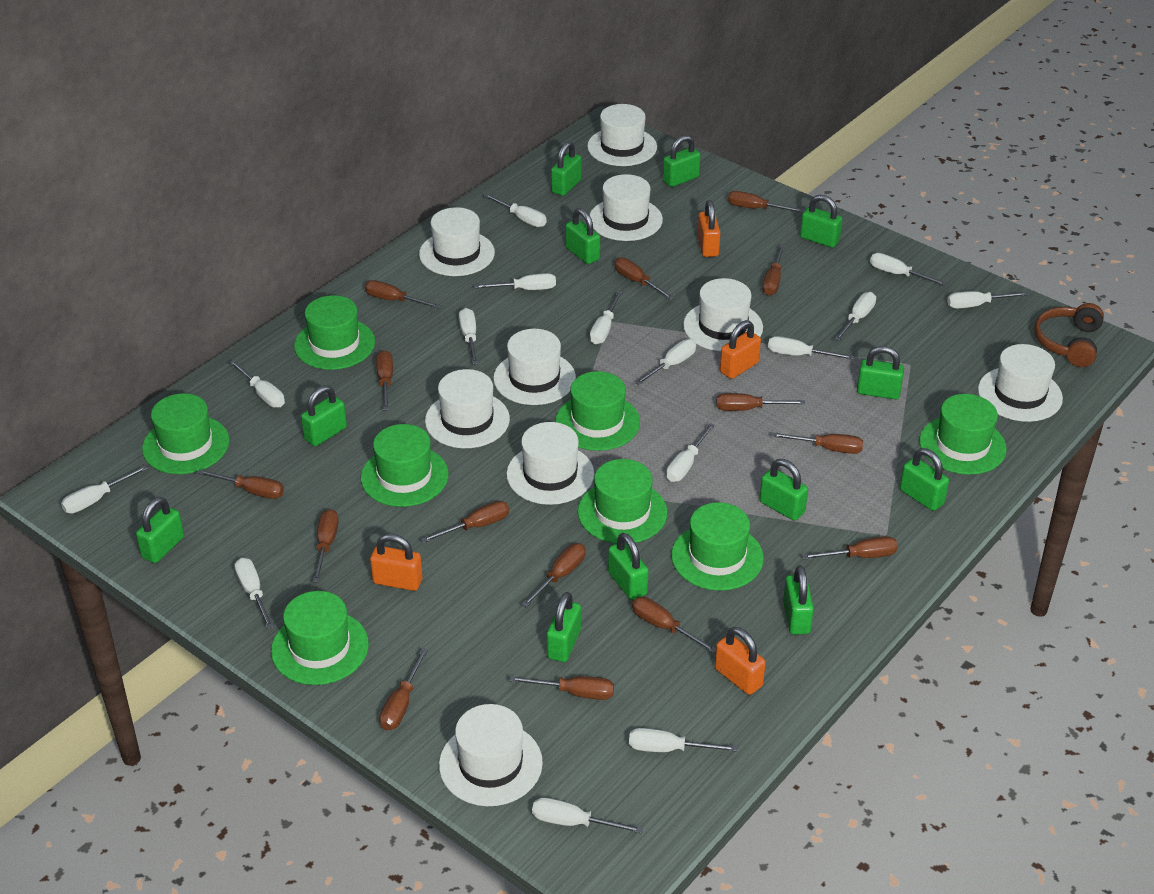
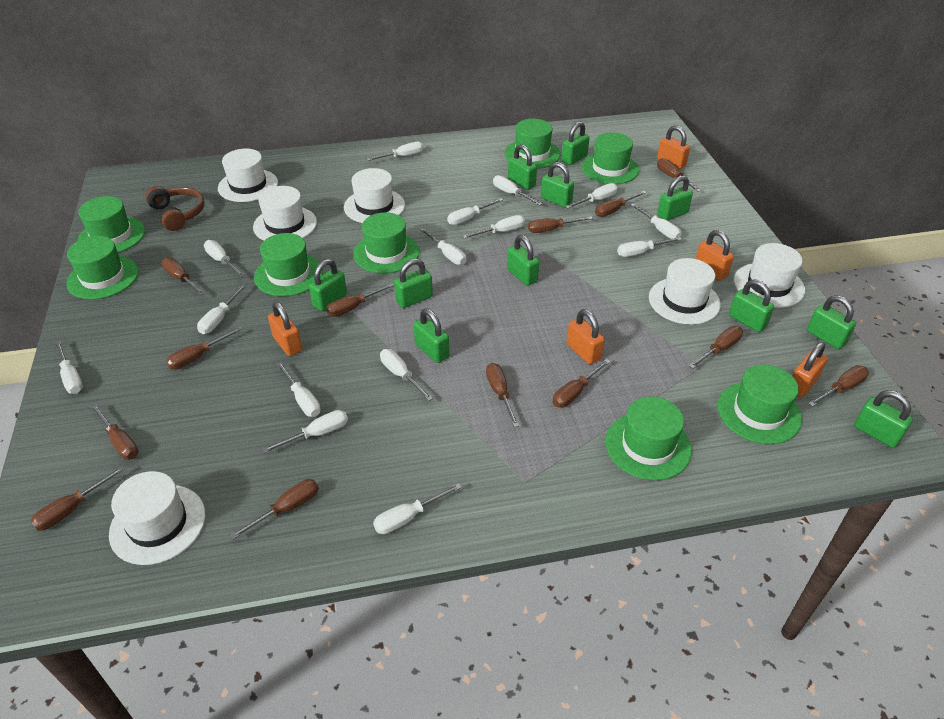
brown screwdriver: 15 -> 13
green padlock: 12 -> 11
orange padlock: 4 -> 5
white hat: 9 -> 6

